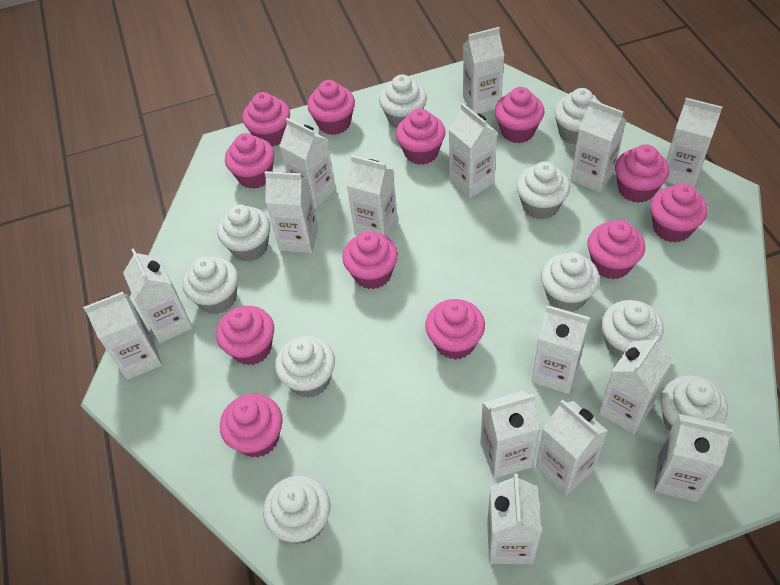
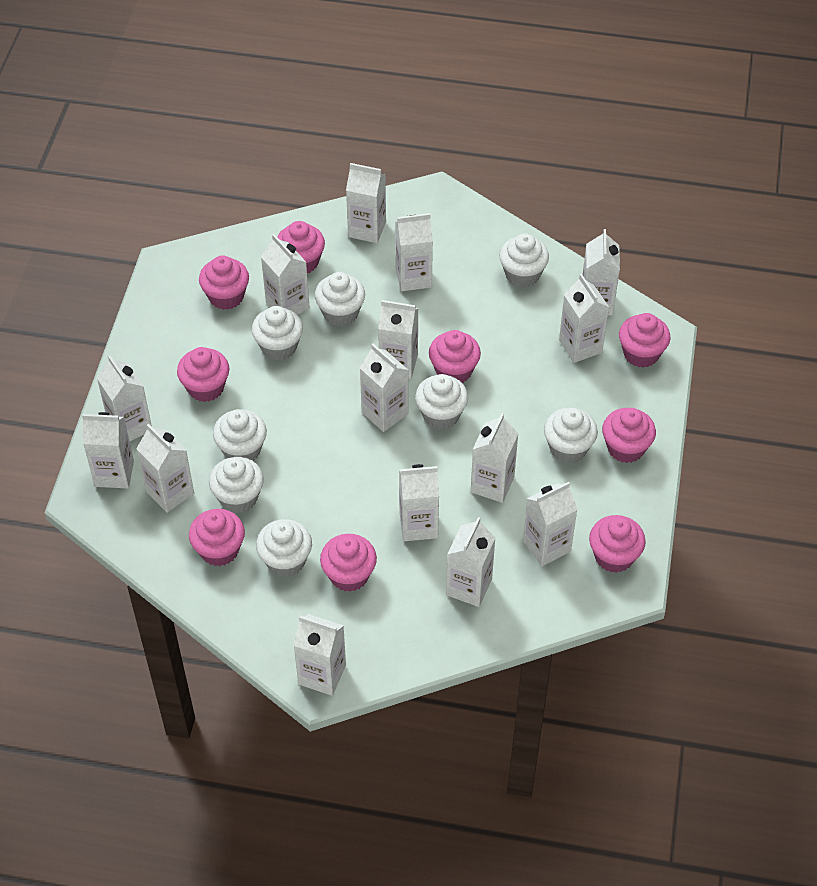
pink cupcake: 12 -> 9
white cupcake: 10 -> 8

